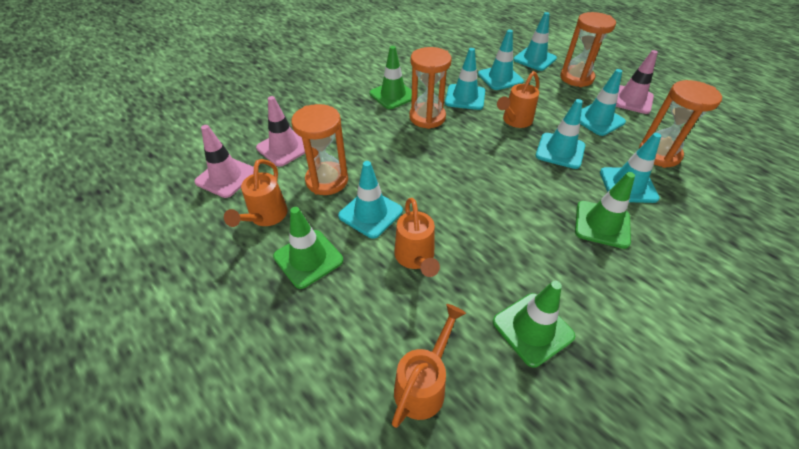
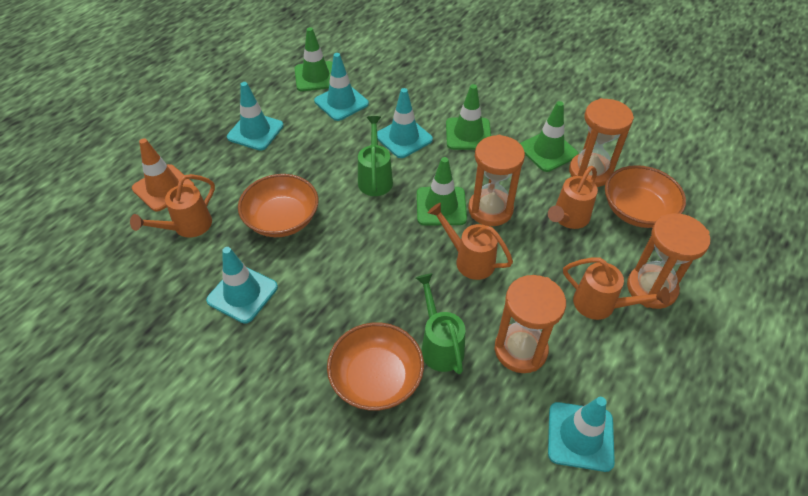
green watering can: 0 -> 2
orange bowl: 0 -> 3
orange traffic cone: 0 -> 1
pink traffic cone: 3 -> 0
turquoise traffic cone: 7 -> 5

